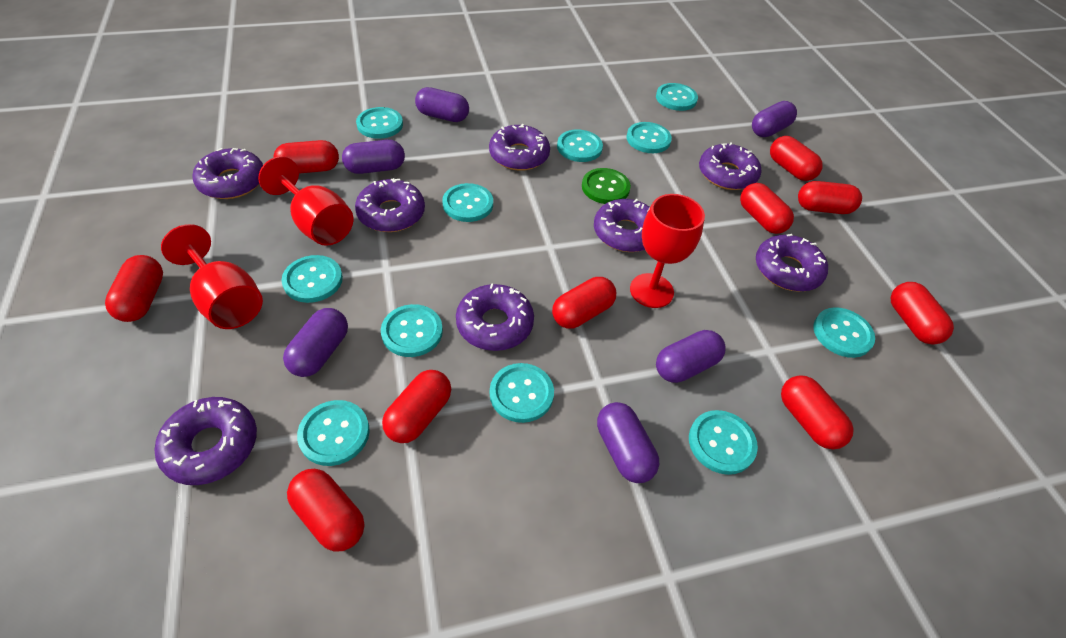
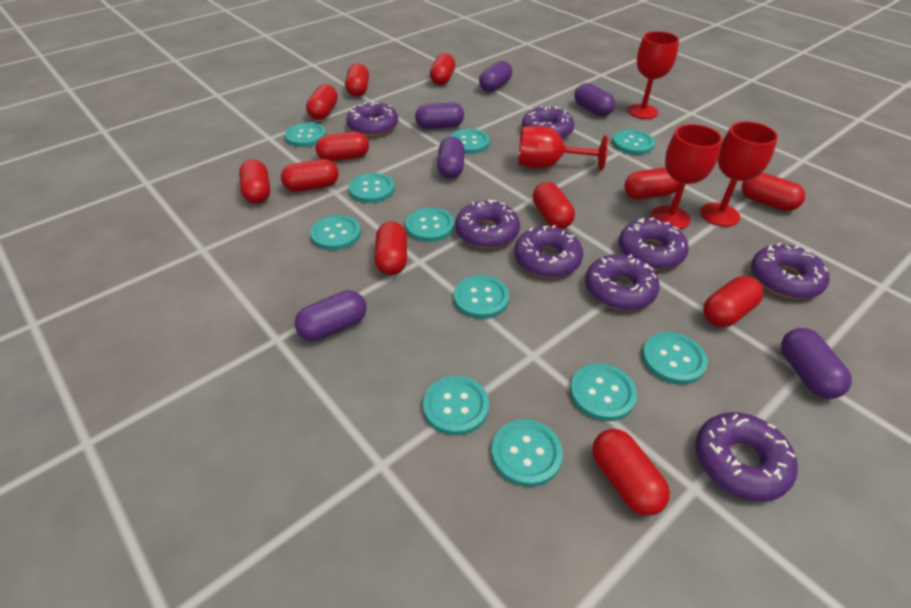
green button: 1 -> 0
red capsule: 10 -> 12
red goblet: 3 -> 4

